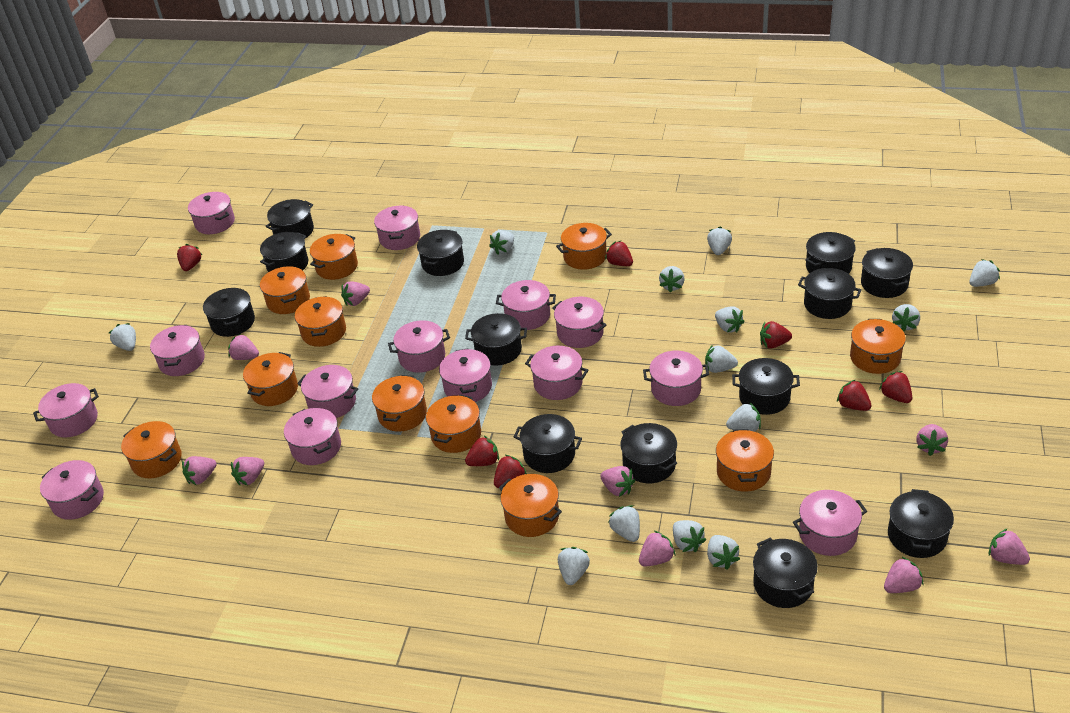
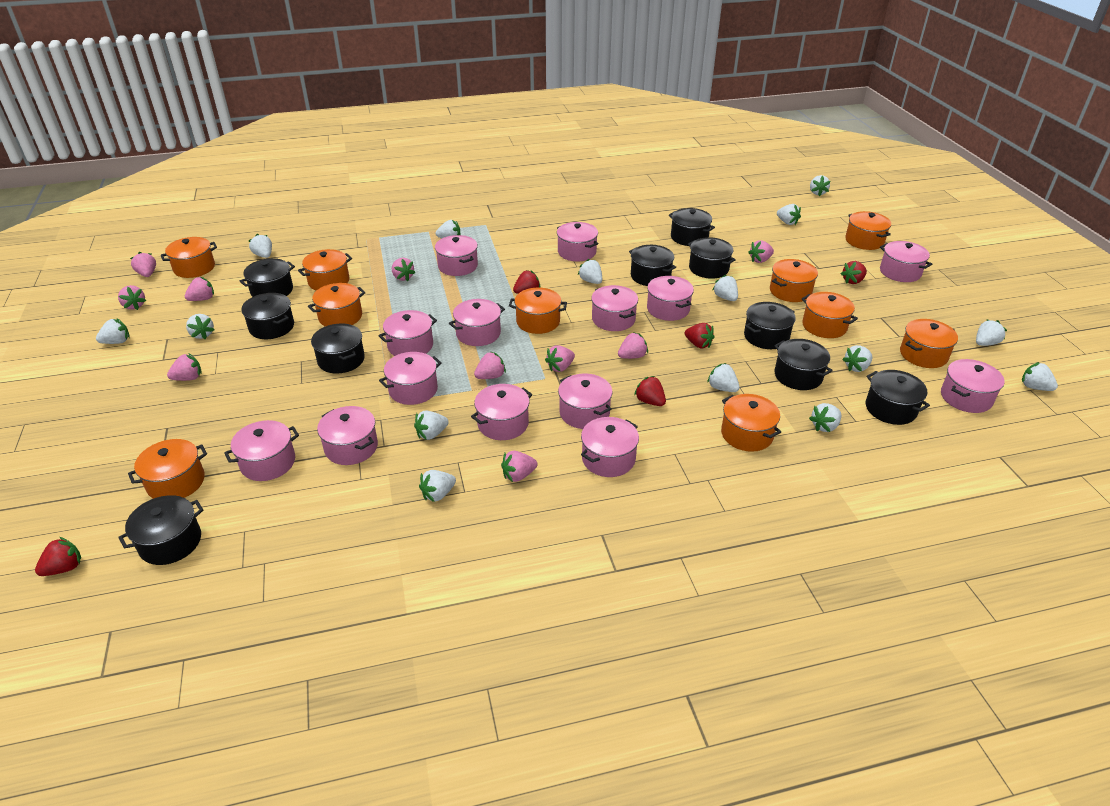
black pot: 13 -> 10
orange pot: 11 -> 10
pink strawberry: 9 -> 10
red strawberry: 7 -> 5
white strawberry: 13 -> 15

